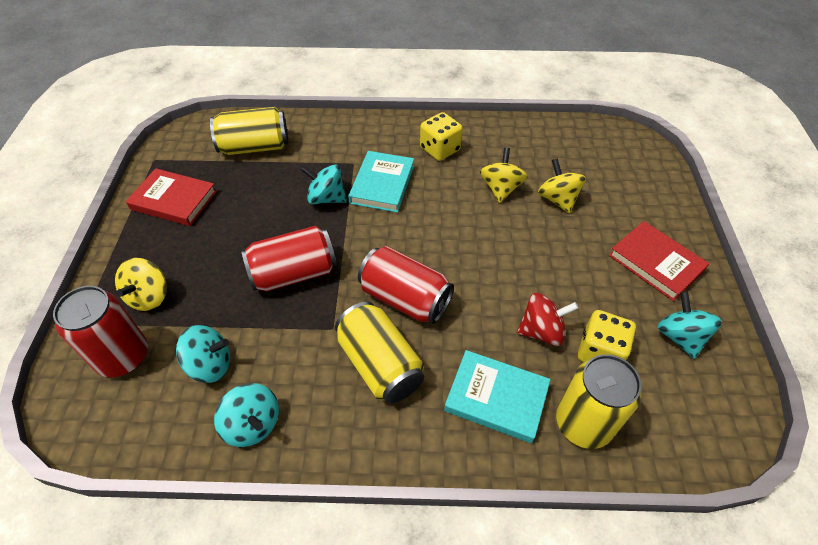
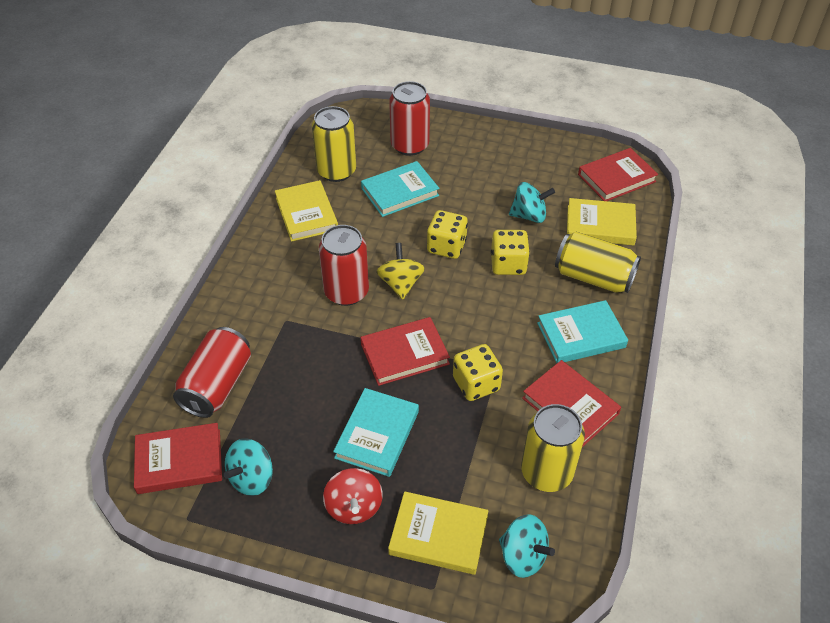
red book: 2 -> 4
turquoise book: 2 -> 3
turquoise spinning top: 4 -> 3
yellow book: 0 -> 3
yellow dice: 2 -> 3
yellow spinning top: 3 -> 1

